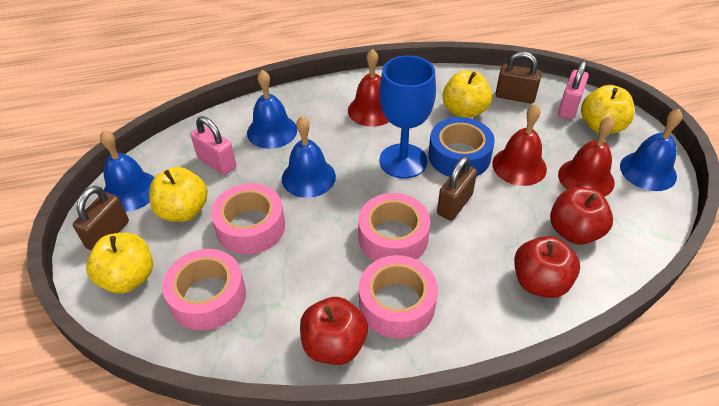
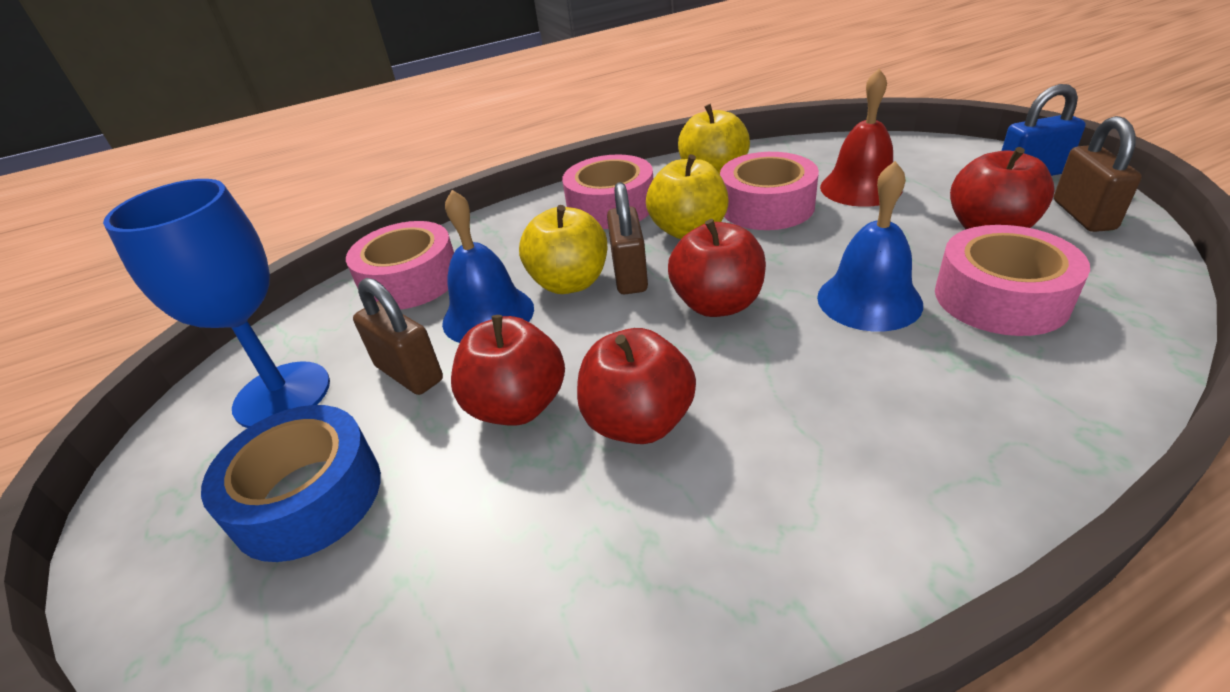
blue bell: 4 -> 2
blue padlock: 0 -> 1
pink padlock: 2 -> 0
red apple: 3 -> 4
red bell: 3 -> 1
yellow apple: 4 -> 3

